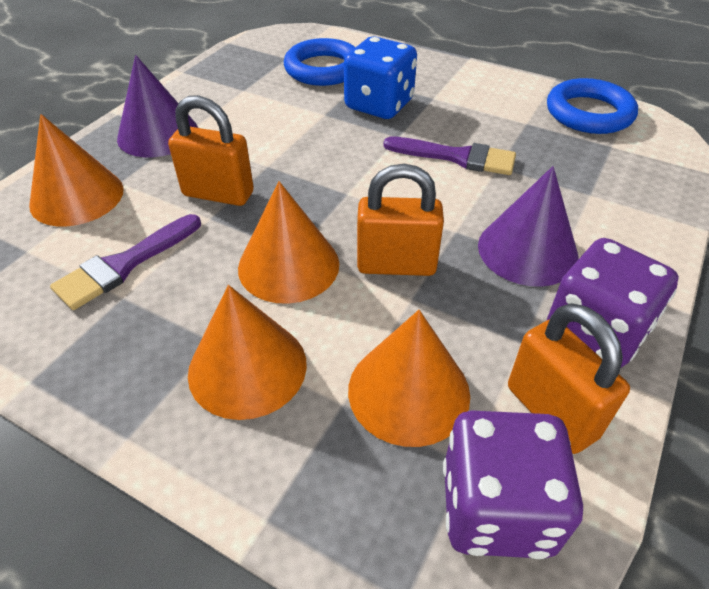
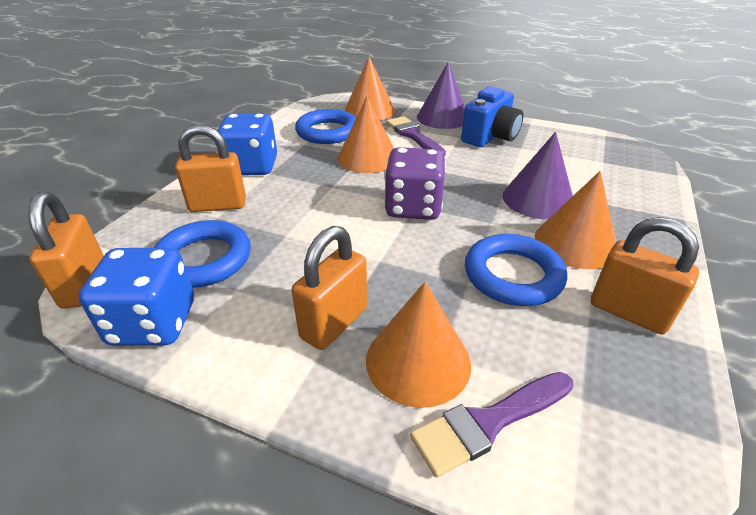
blue camera: 0 -> 1
blue dice: 1 -> 2
blue ring: 2 -> 3
orange padlock: 3 -> 4
purple dice: 2 -> 1

